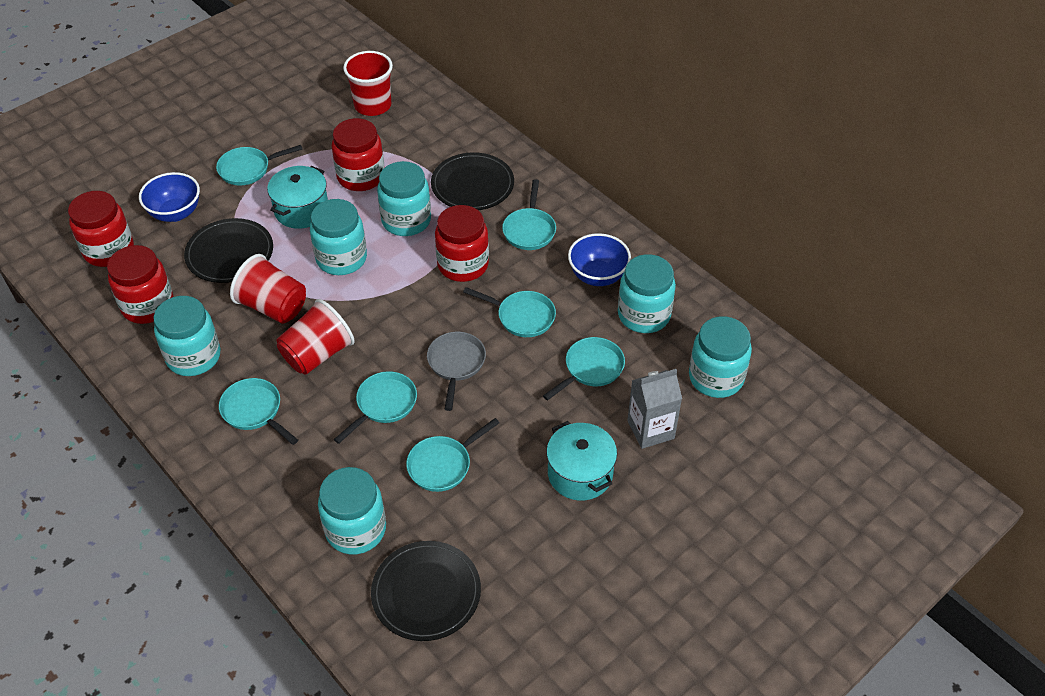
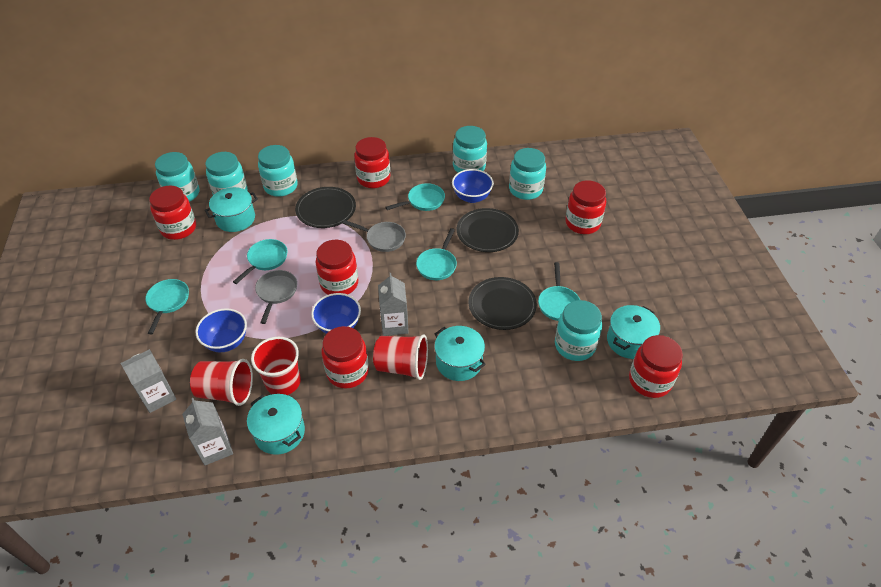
blue bowl: 2 -> 3
grey carton: 1 -> 3
grey pan: 1 -> 2
red jar: 4 -> 6
turquoise pan: 7 -> 5
turquoise pot: 2 -> 4

